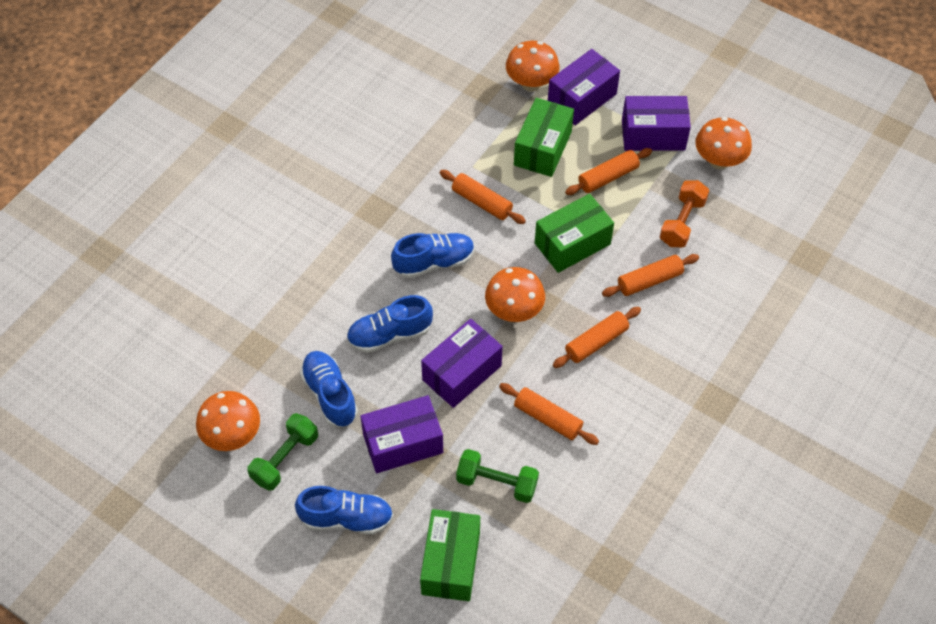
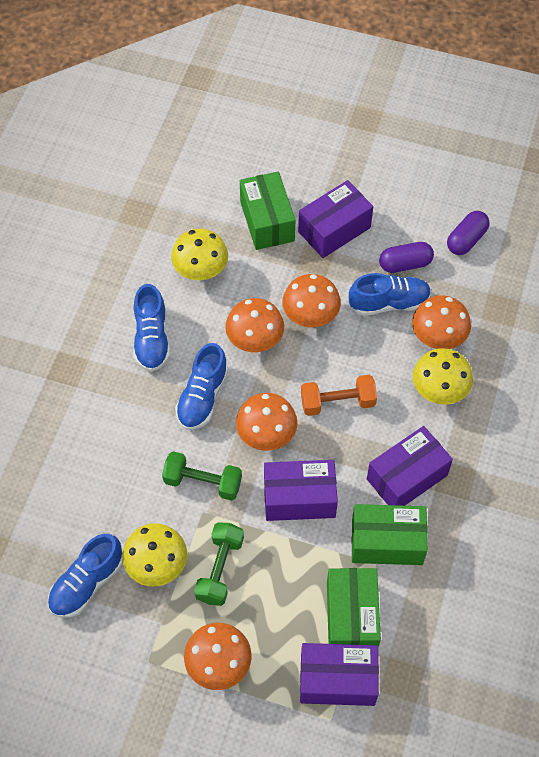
orange mushroom: 4 -> 5
orange rolling pin: 5 -> 0
purple capsule: 0 -> 2
yellow mushroom: 0 -> 3

